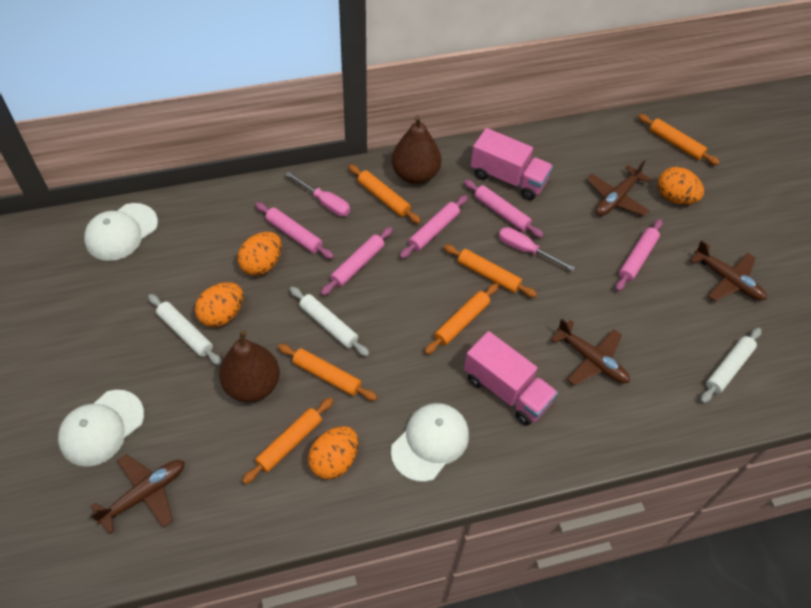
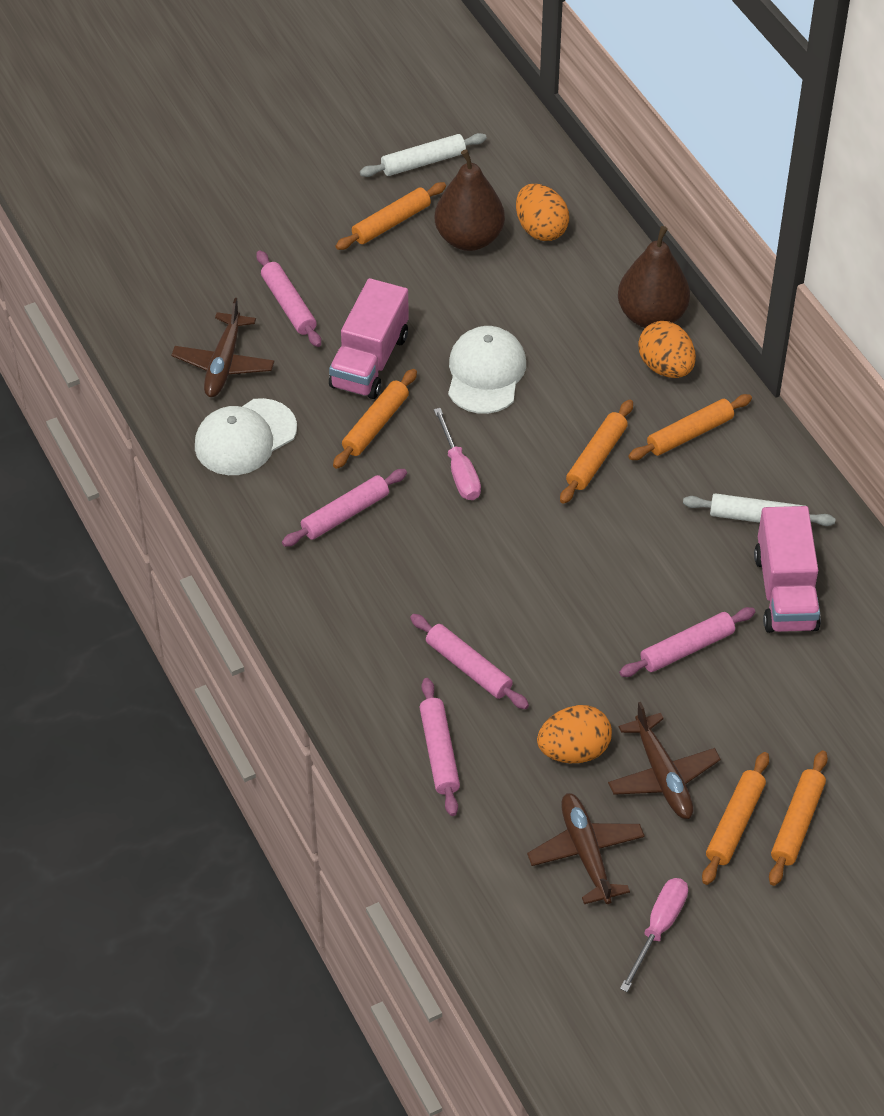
brown plane: 4 -> 3
orange egg: 4 -> 3
white cap: 3 -> 2
white rolling pin: 3 -> 2

